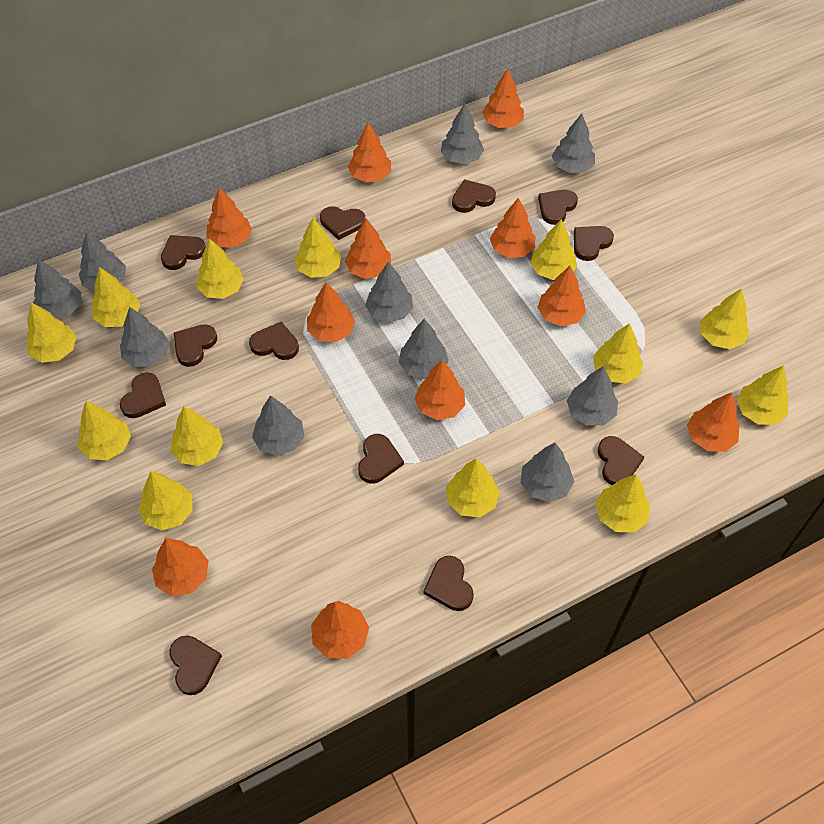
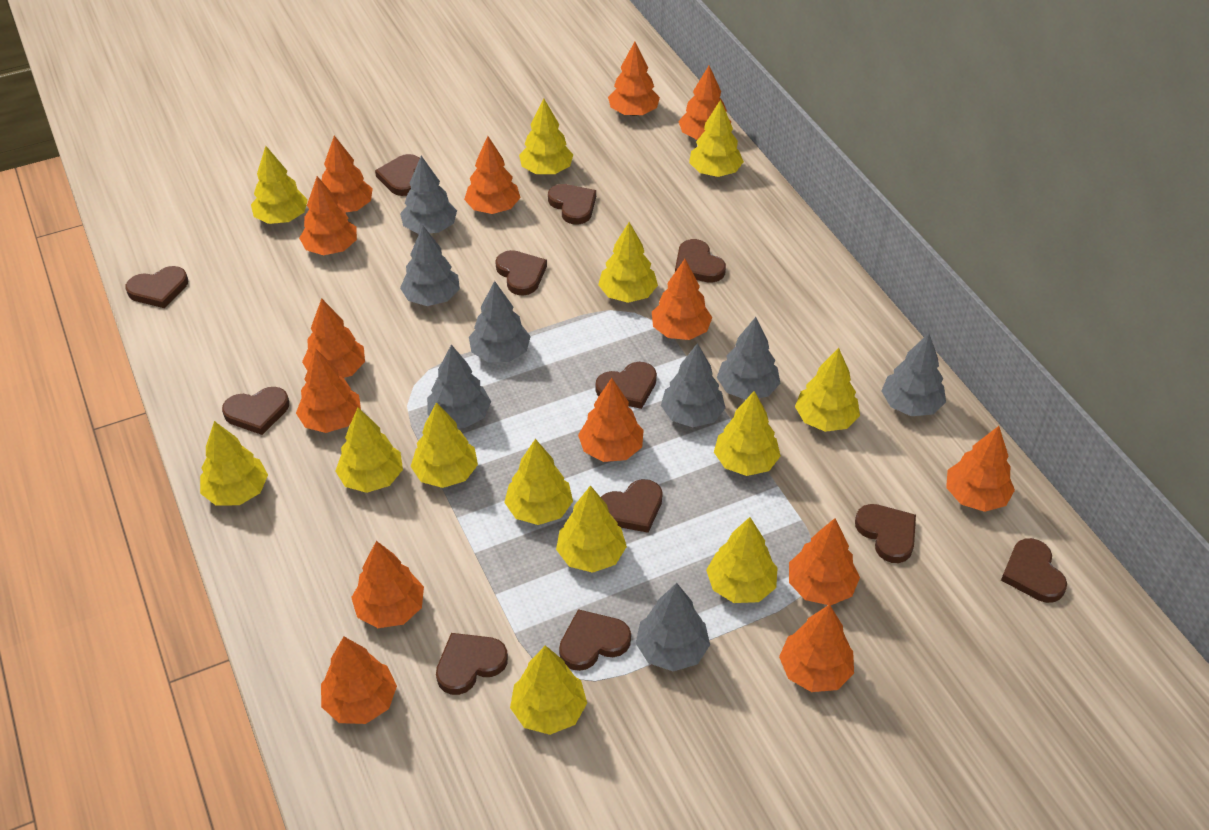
grey tree: 10 -> 8
orange tree: 11 -> 14

